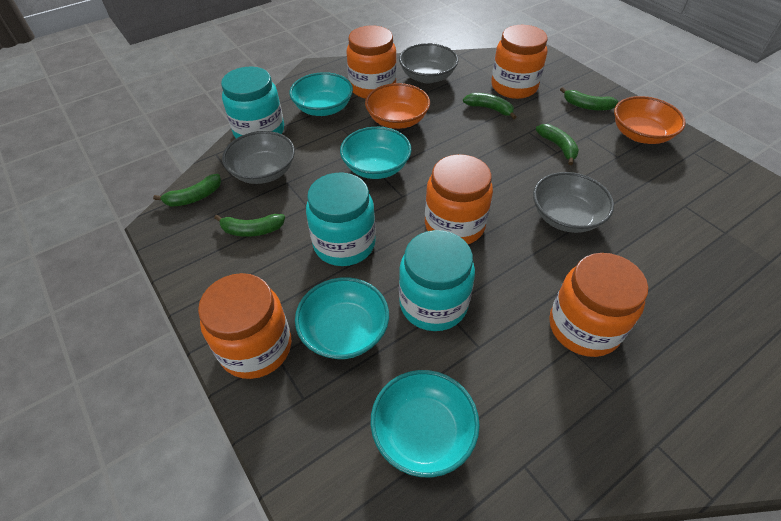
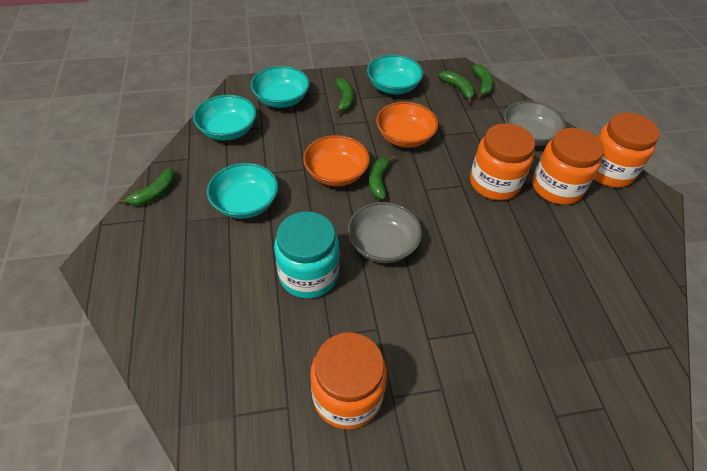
grey bowl: 3 -> 2
orange jar: 5 -> 4
turquoise jar: 3 -> 1

